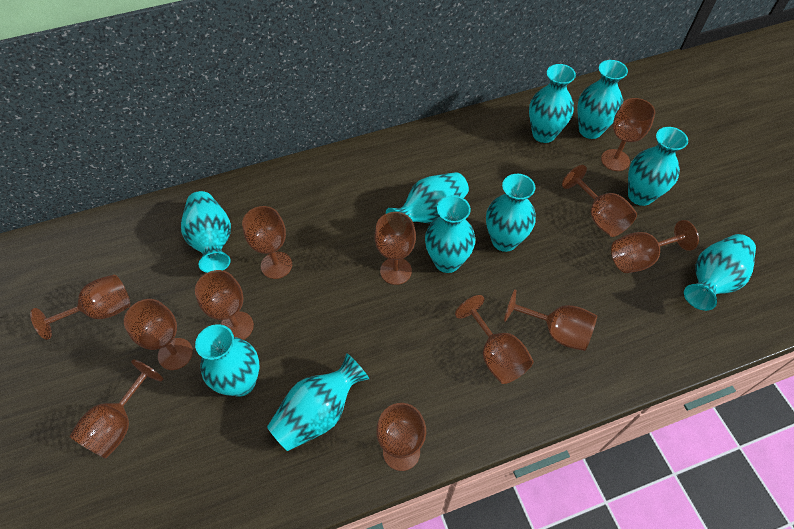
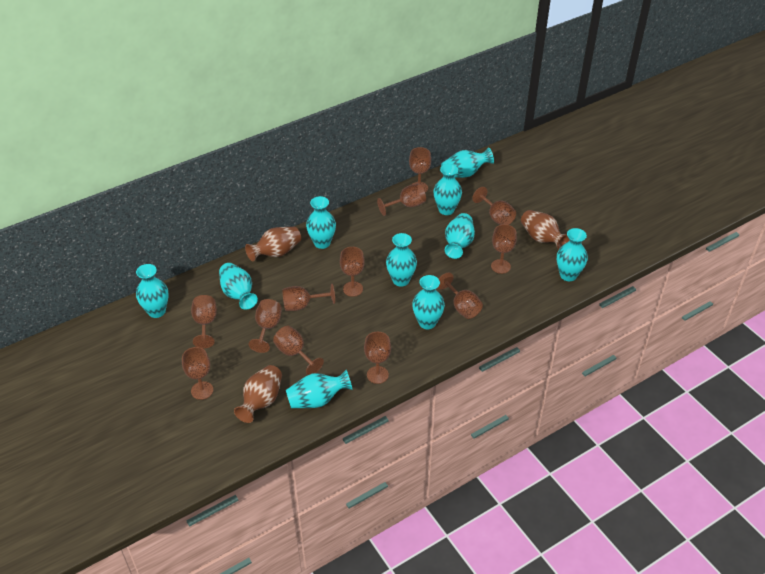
brown vase: 0 -> 3

